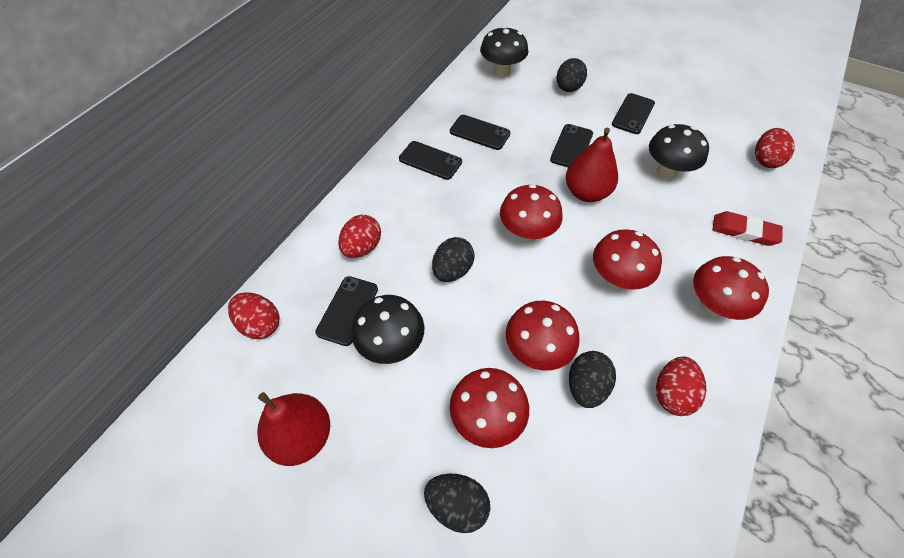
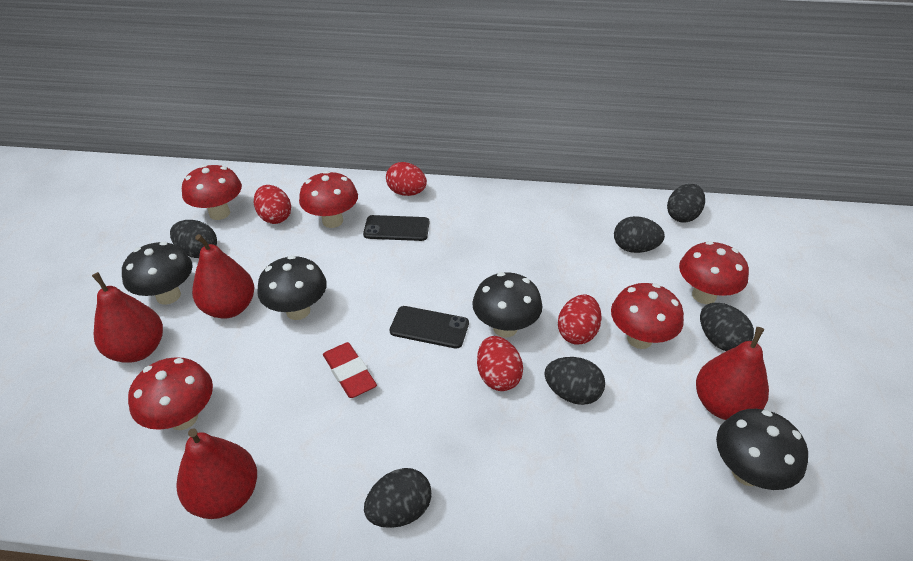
black egg: 4 -> 6
black mushroom: 3 -> 4
black phone: 5 -> 2
red pear: 2 -> 4

